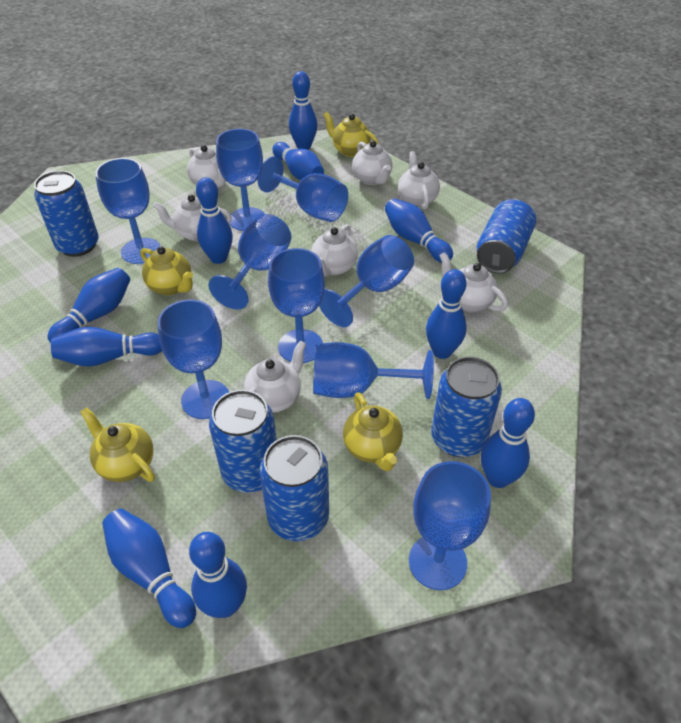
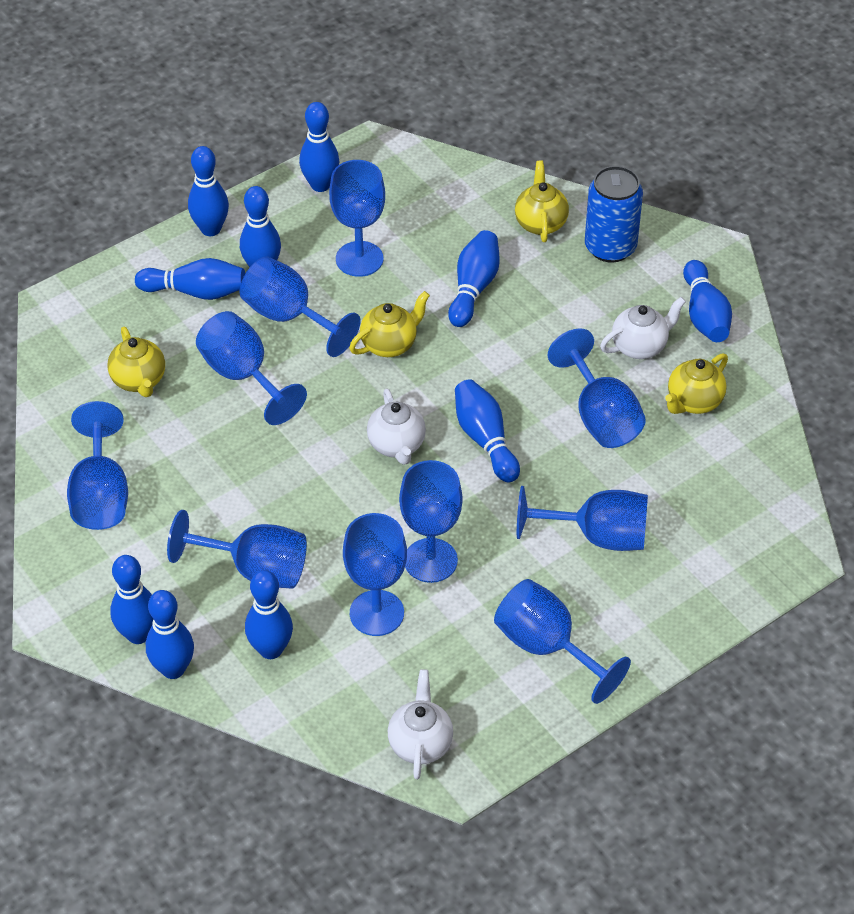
blue can: 5 -> 1
blue goblet: 9 -> 10
white teapot: 7 -> 3

